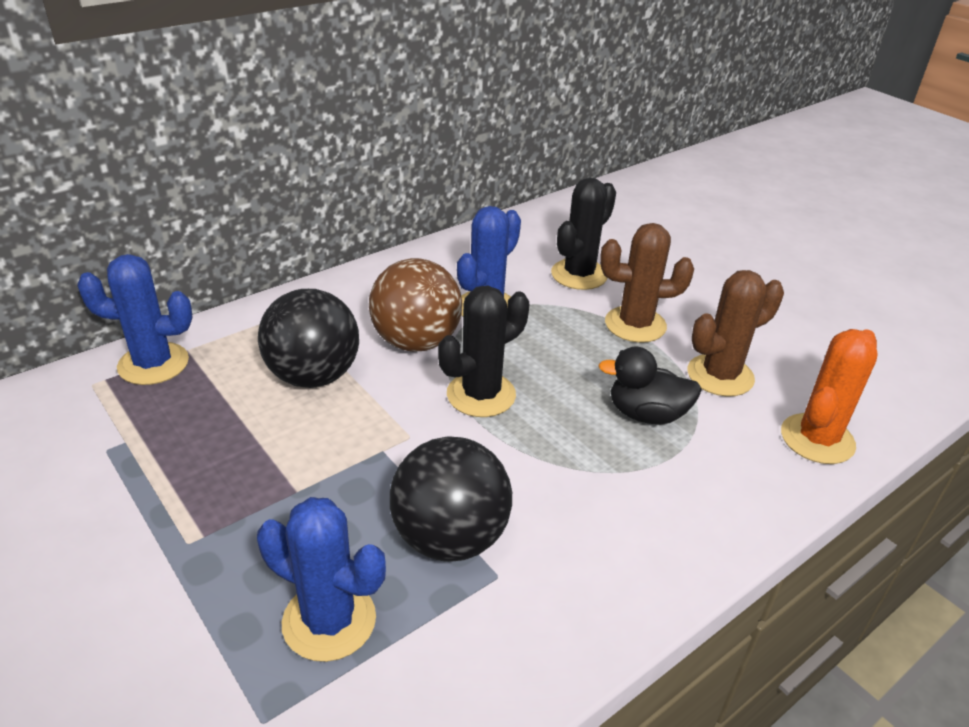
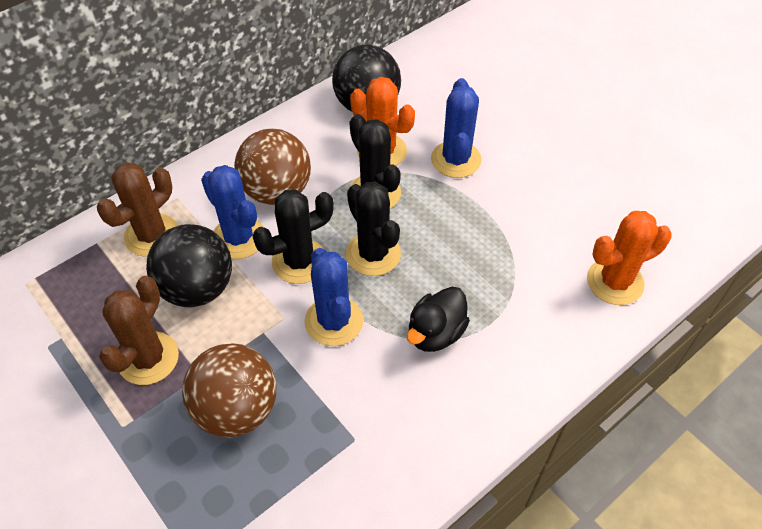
black cactus: 2 -> 3
brown ball: 1 -> 2
orange cactus: 1 -> 2

